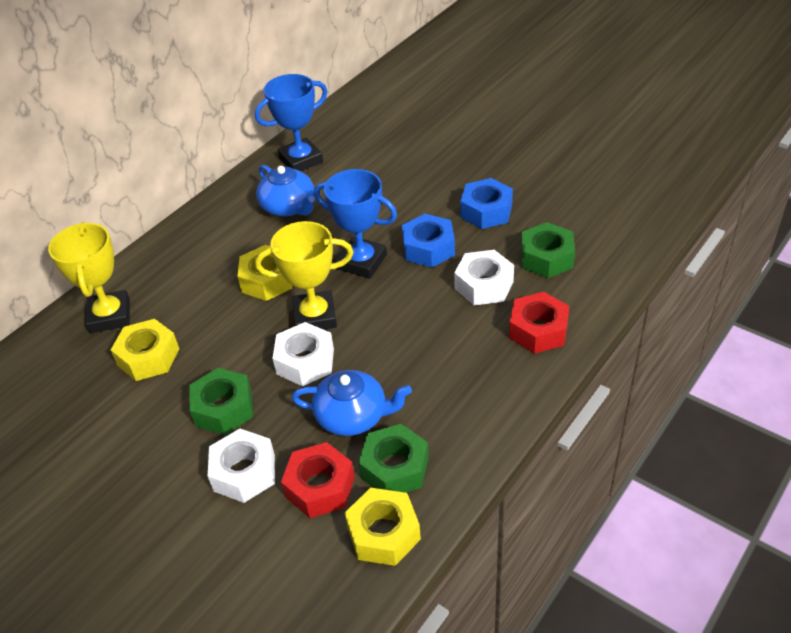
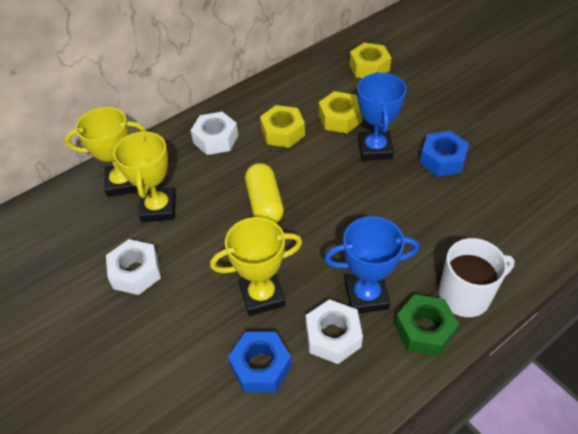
blue teapot: 2 -> 0
green nut: 3 -> 1
red nut: 2 -> 0
white mug: 0 -> 1
yellow capsule: 0 -> 1
yellow trophy: 2 -> 3

